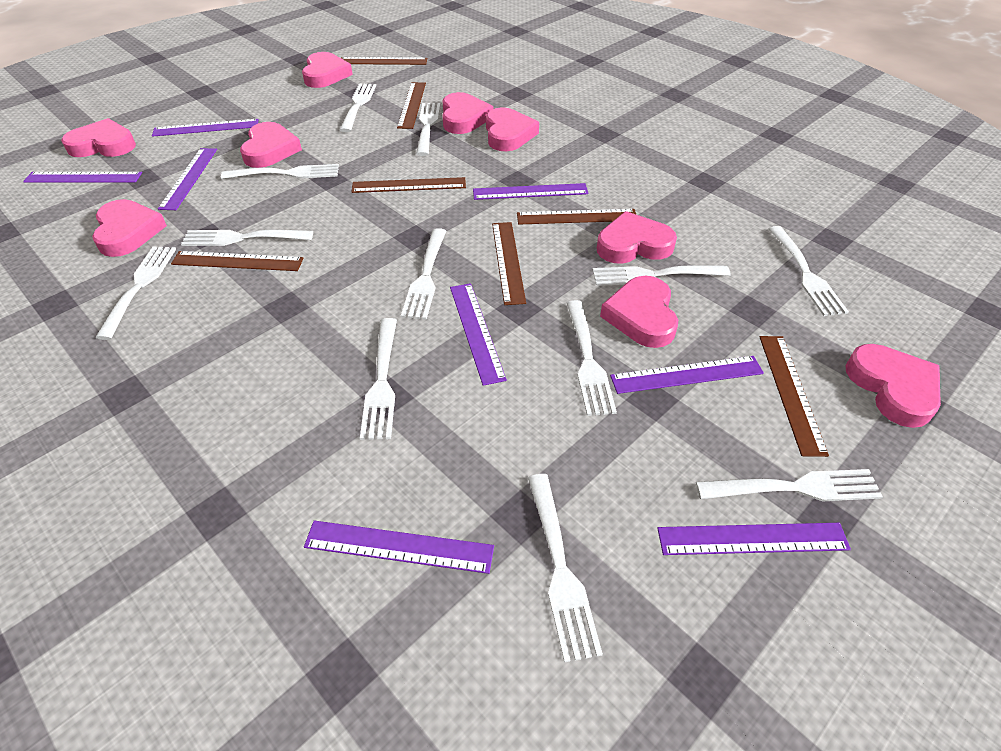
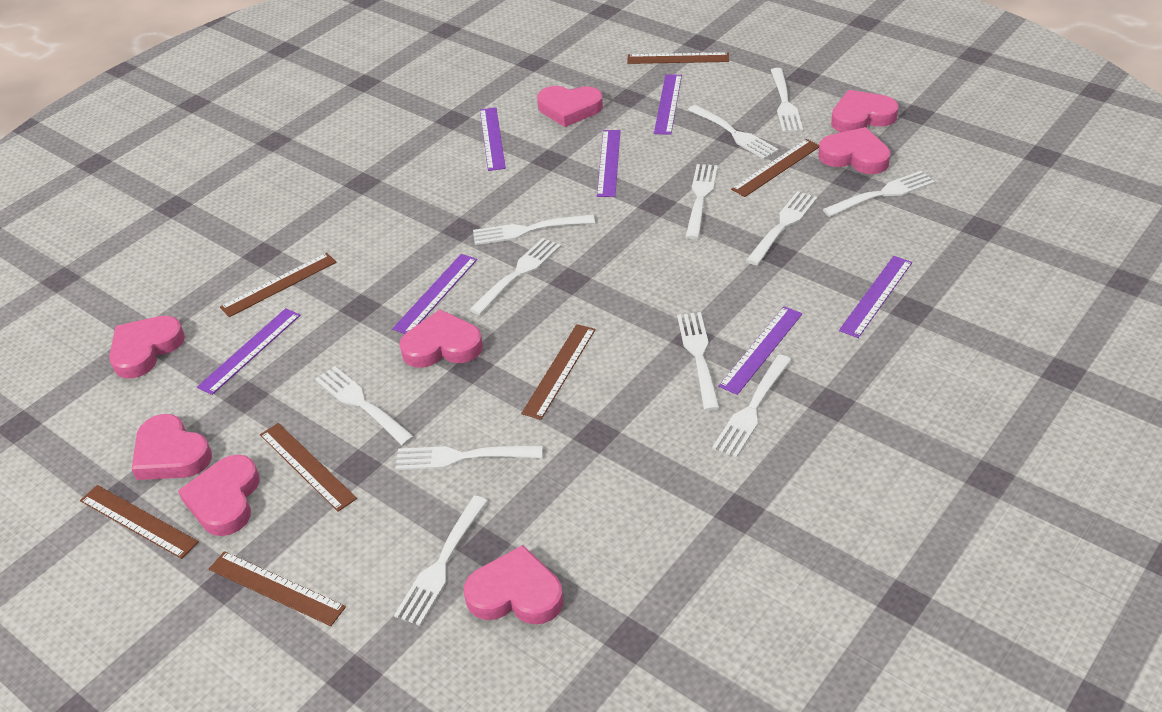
pink heart: 9 -> 8
purple ruler: 8 -> 7

